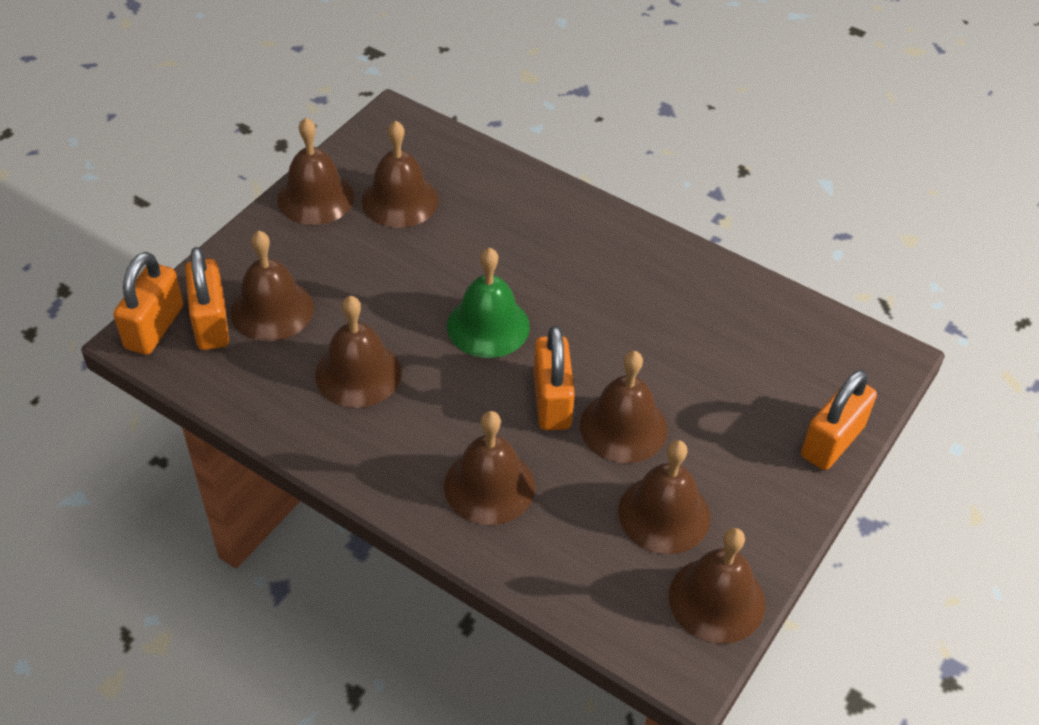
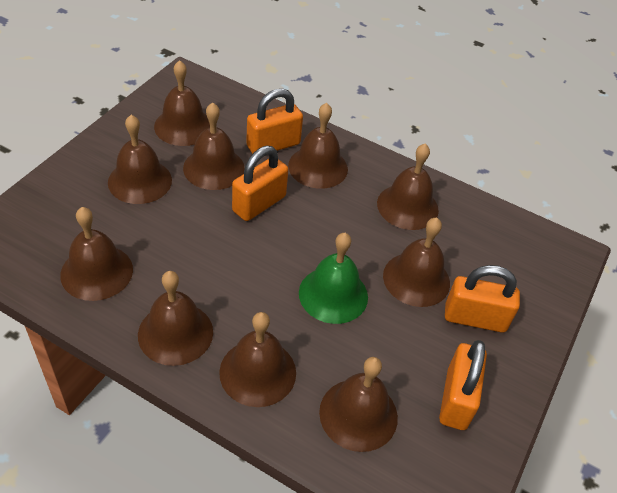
brown bell: 8 -> 10

